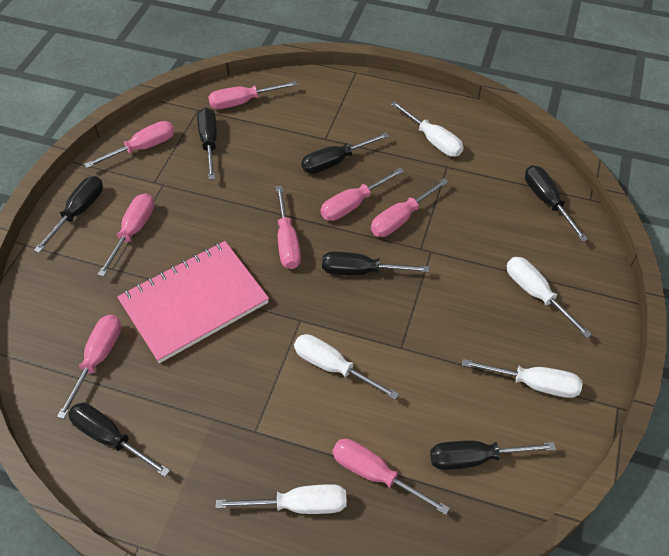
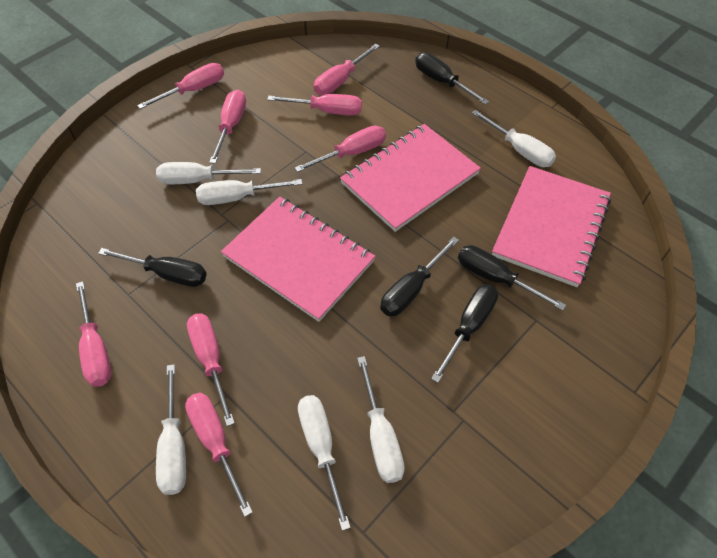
black screwdriver: 7 -> 5
pink notebook: 1 -> 3
white screwdriver: 5 -> 6

